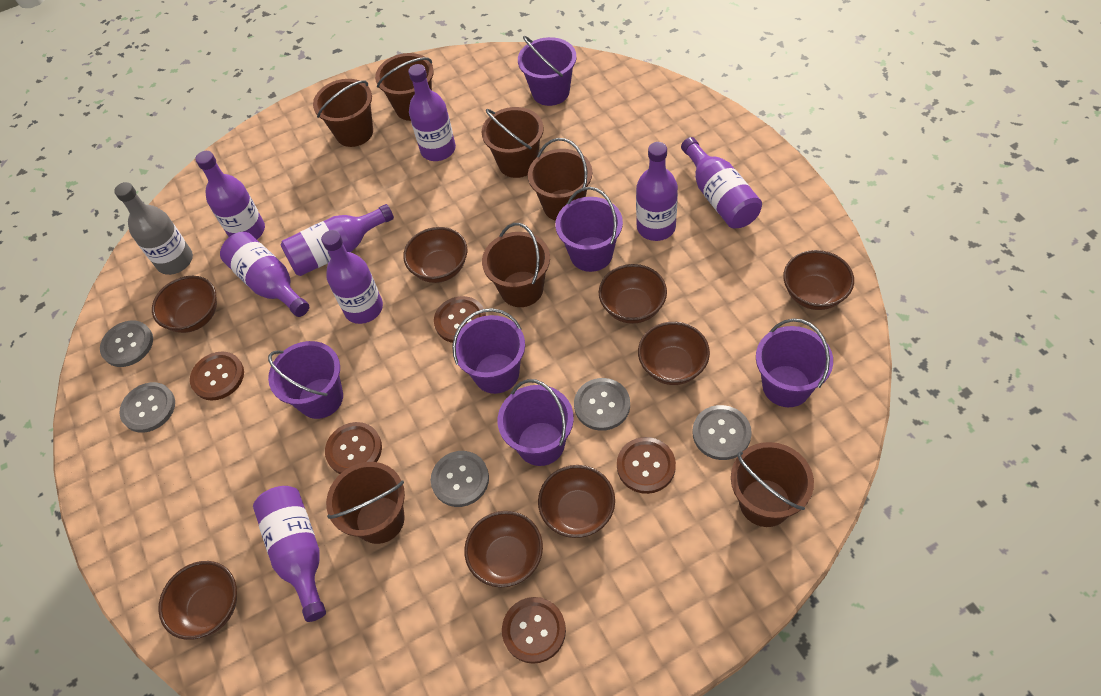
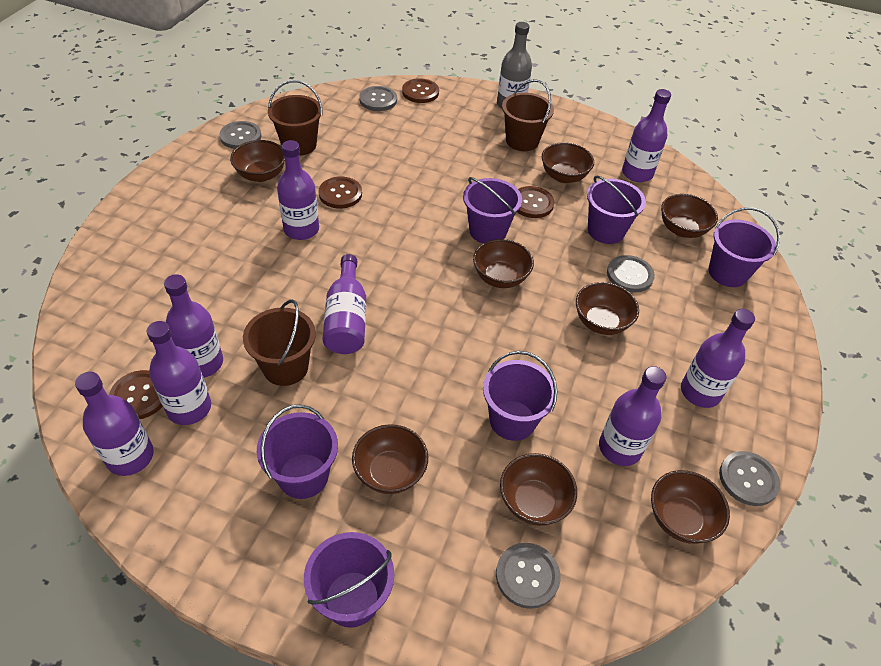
brown bucket: 7 -> 3
brown button: 5 -> 4

